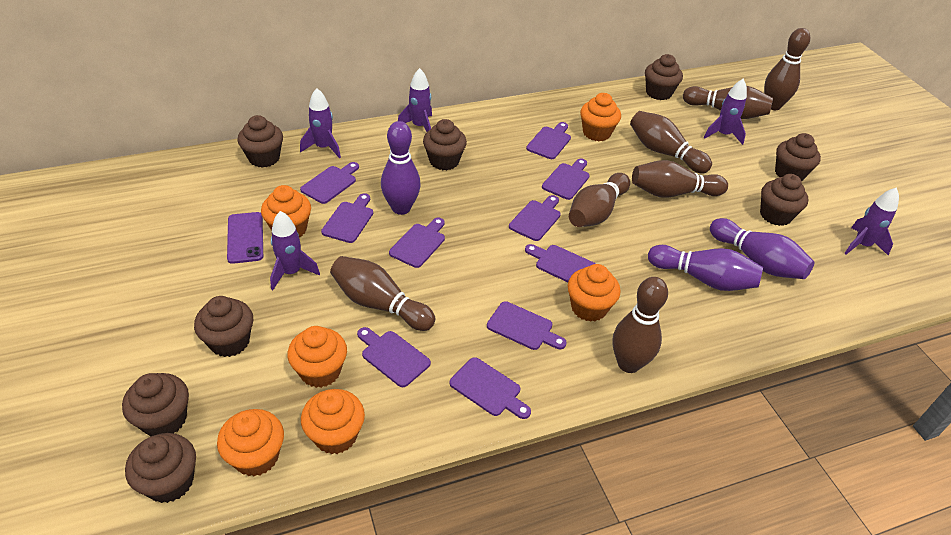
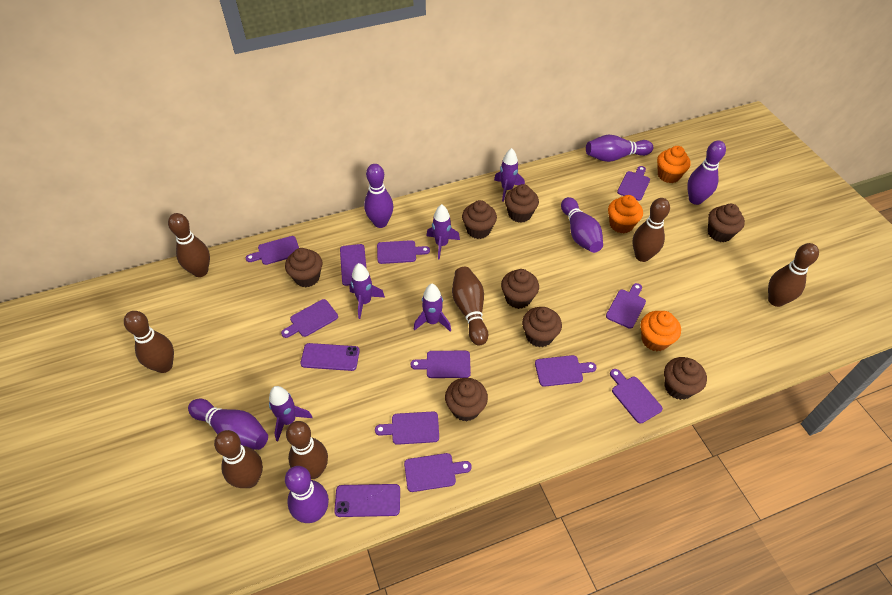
orange cupcake: 6 -> 3
purple bowling pin: 3 -> 6
purple phone: 1 -> 3

